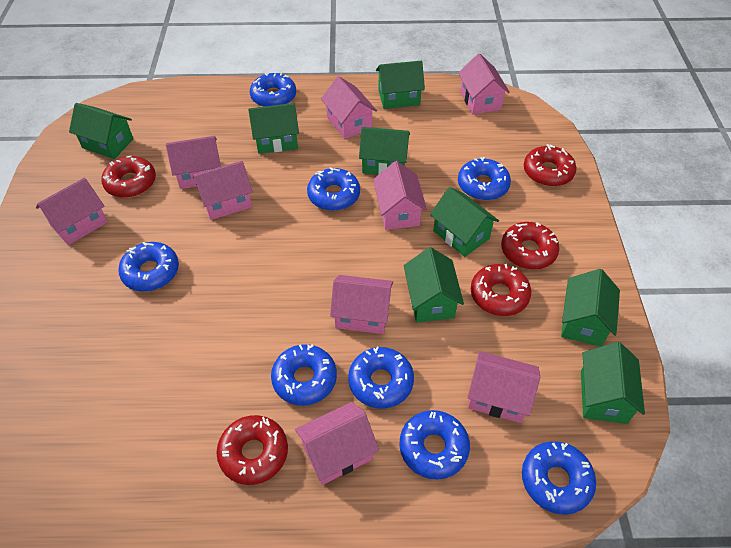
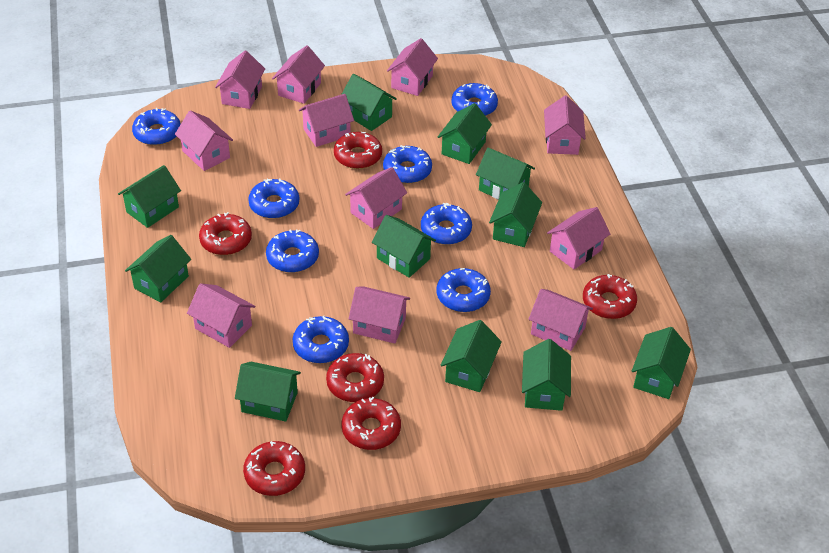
green house: 8 -> 11
pink house: 9 -> 11
red donut: 5 -> 6

